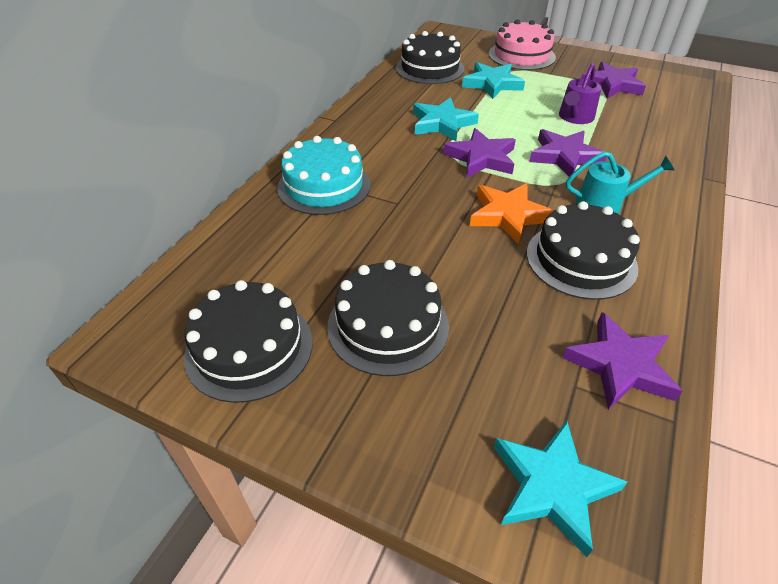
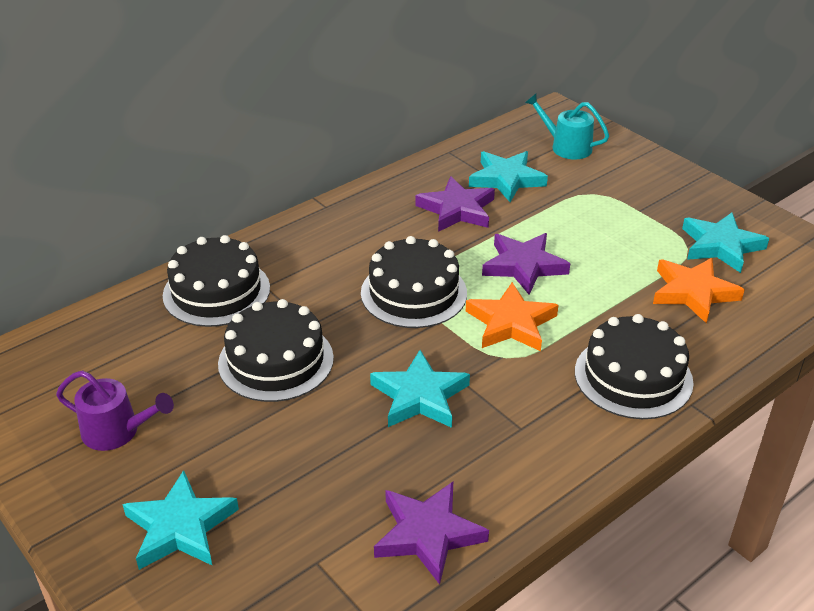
orange star: 1 -> 2
pink cake: 1 -> 0
purple star: 4 -> 3
turquoise cake: 1 -> 0
turquoise star: 3 -> 4

